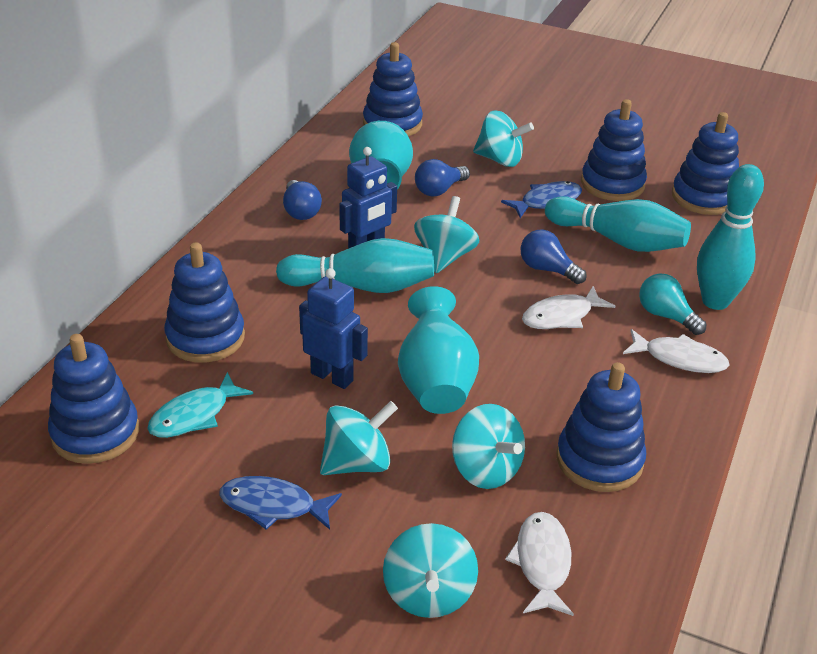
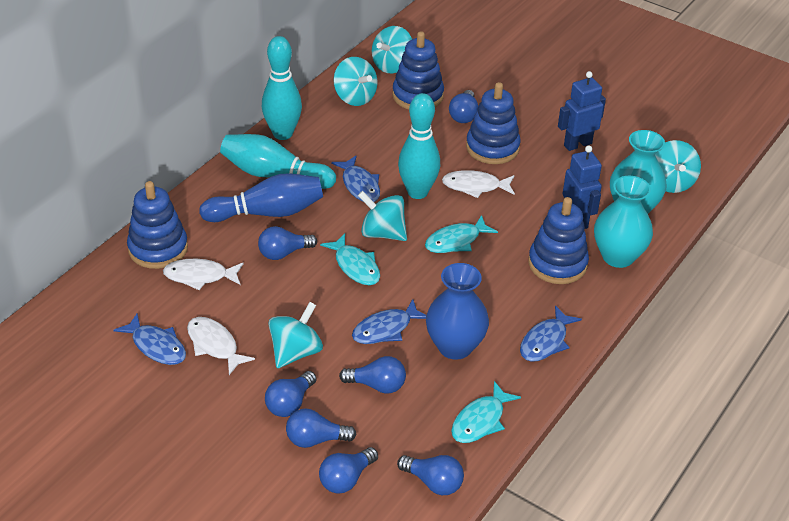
blue bowling pin: 0 -> 1
blue fish: 2 -> 4
blue light bulb: 3 -> 7
blue stacking toy: 6 -> 4
blue vase: 0 -> 1
turquoise fish: 1 -> 3
turquoise light bulb: 1 -> 0

